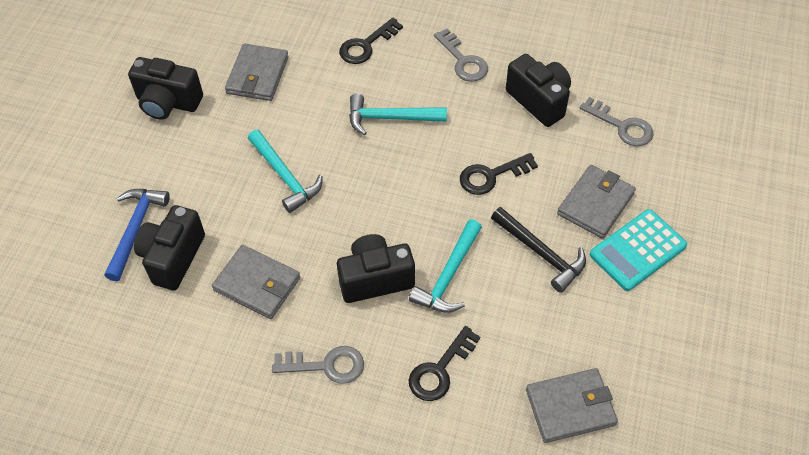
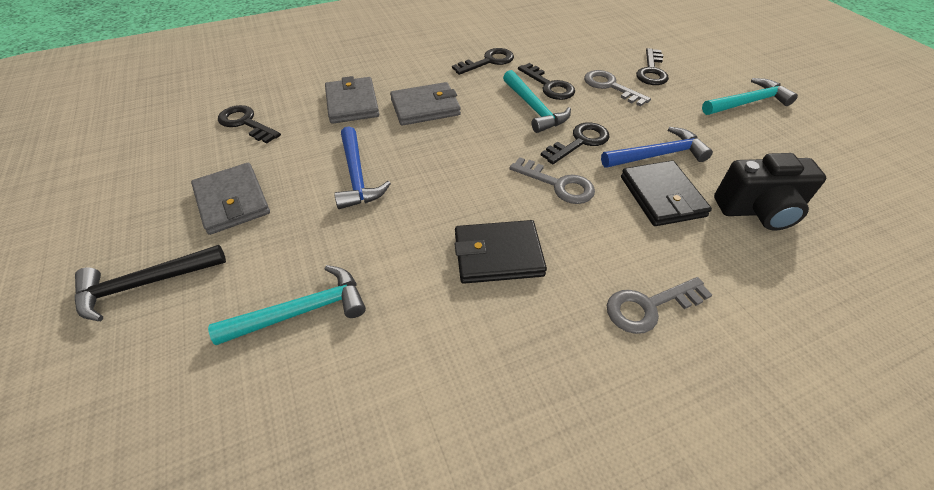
black camera: 4 -> 1
black key: 3 -> 5
black wallet: 0 -> 2
blue hammer: 1 -> 2
grey wallet: 4 -> 3
turquoise calculator: 1 -> 0

